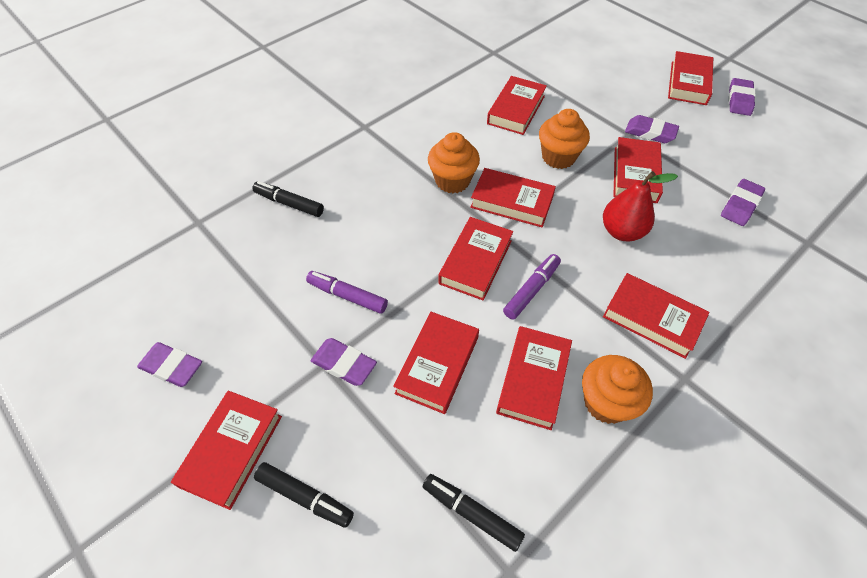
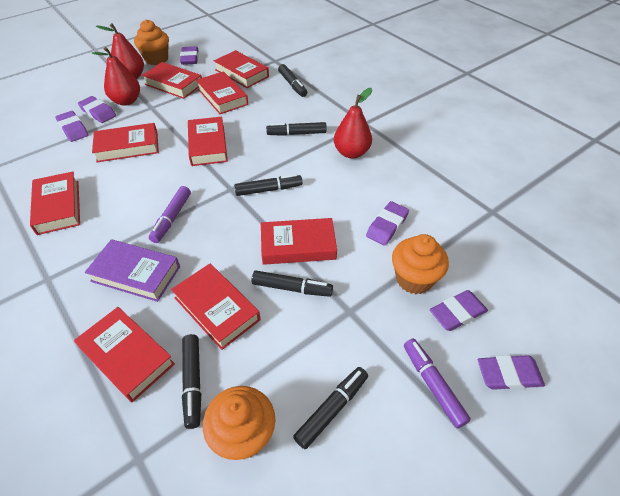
black marker: 3 -> 6
purple book: 0 -> 1
purple eraser: 5 -> 6
red pear: 1 -> 3

